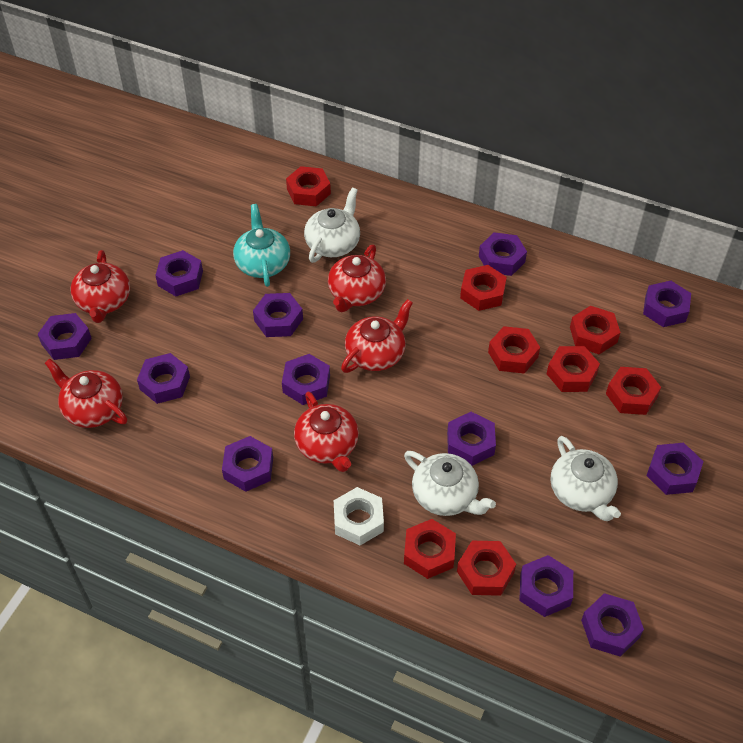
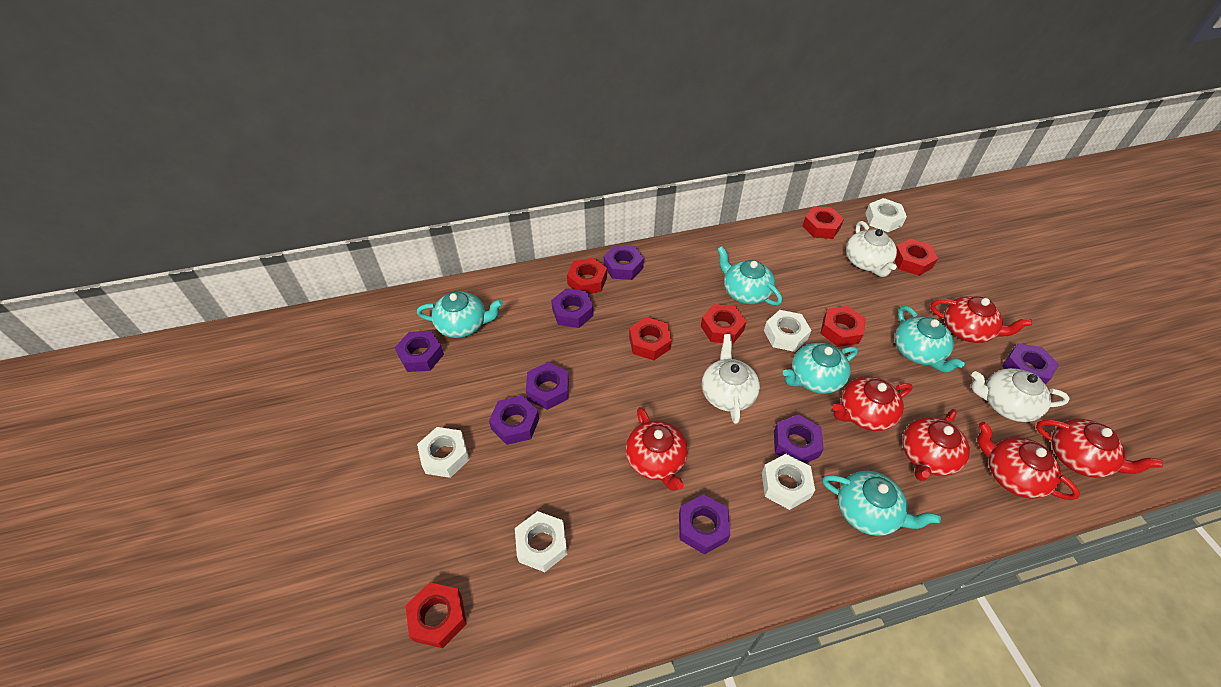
purple nut: 12 -> 8
red nut: 8 -> 7
red teapot: 5 -> 6
turquoise teapot: 1 -> 5
white nut: 1 -> 5

